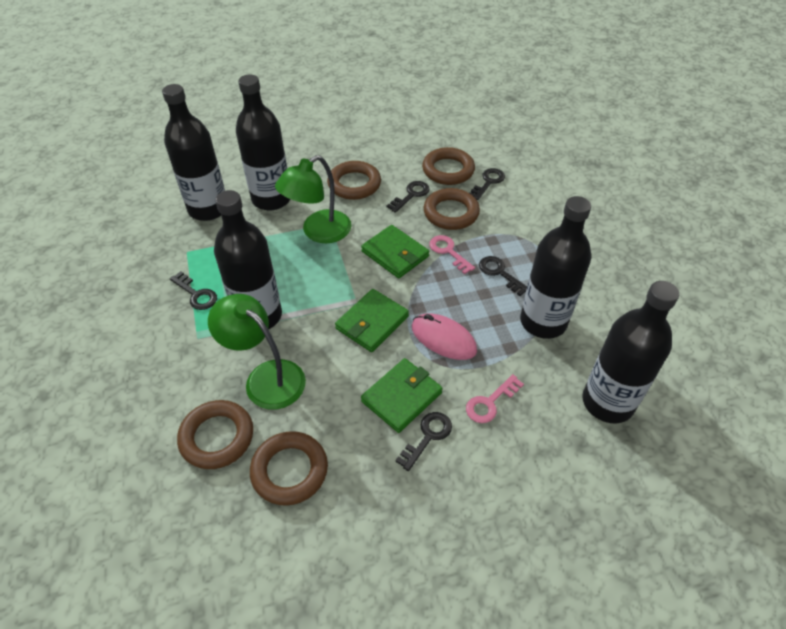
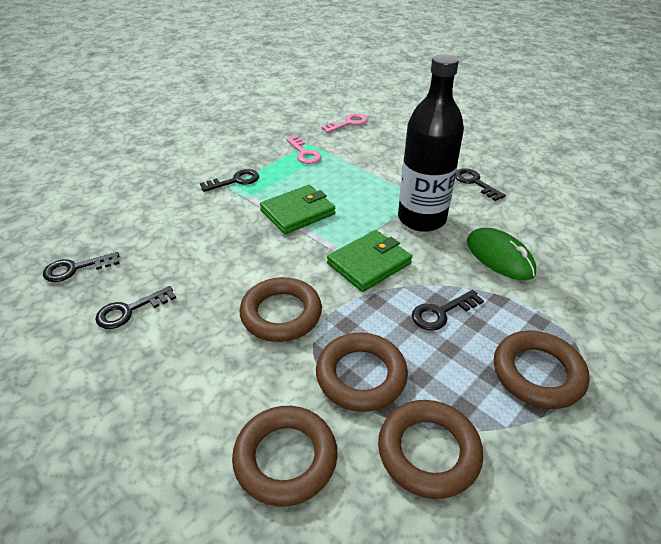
black bottle: 5 -> 1
green lamp: 2 -> 0
green mouse: 0 -> 1
green wallet: 3 -> 2
pink mouse: 1 -> 0

